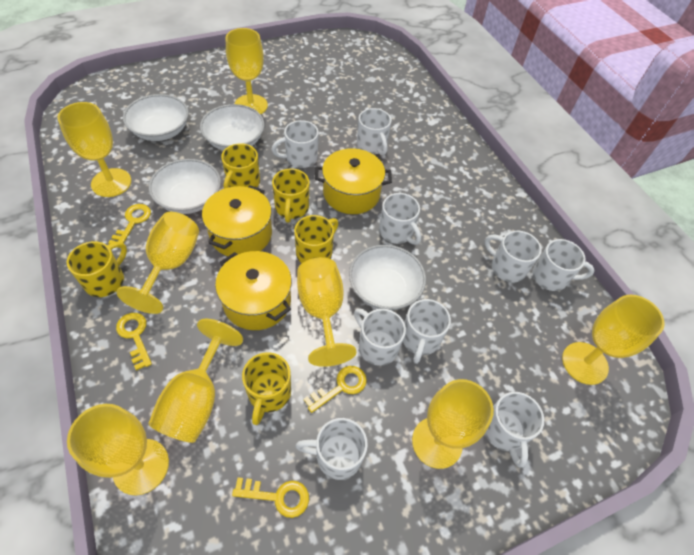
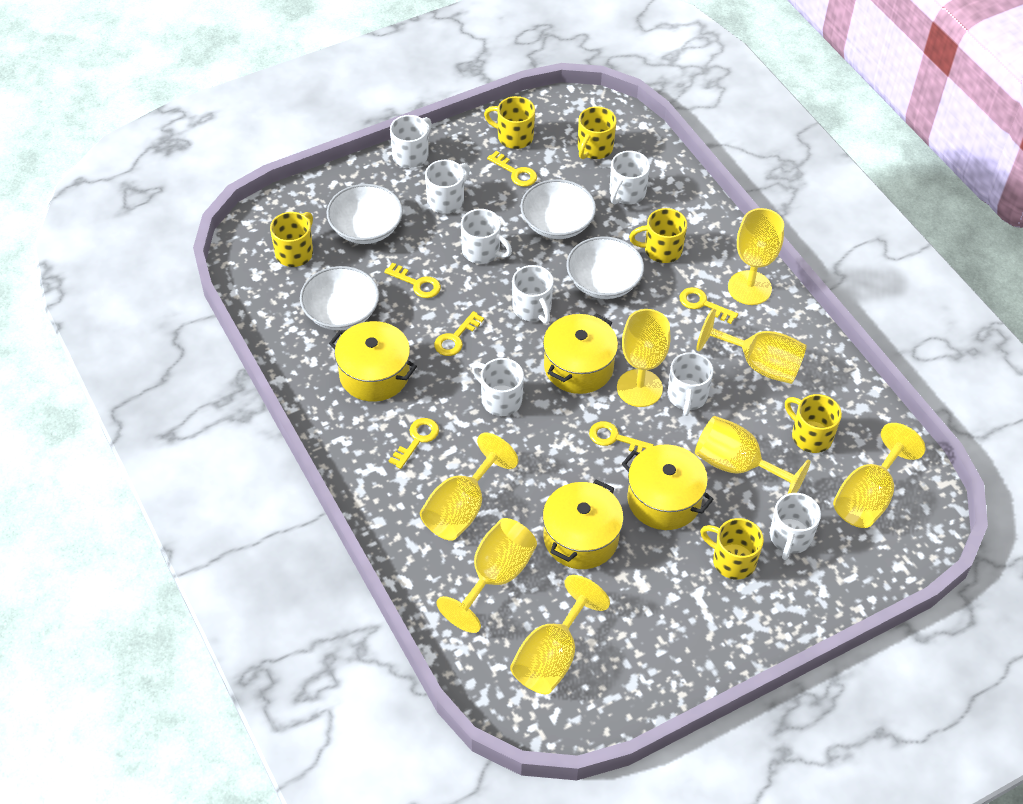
white mug: 9 -> 8
yellow key: 4 -> 6
yellow mug: 5 -> 6
yellow pot: 3 -> 4

